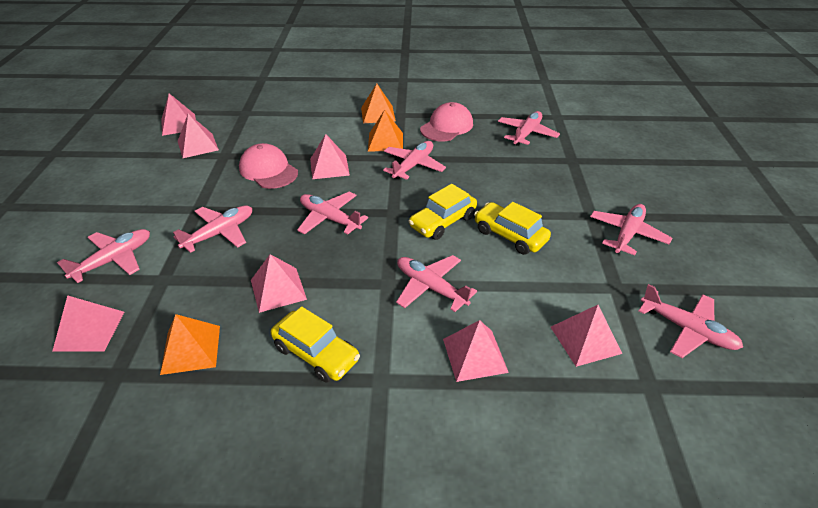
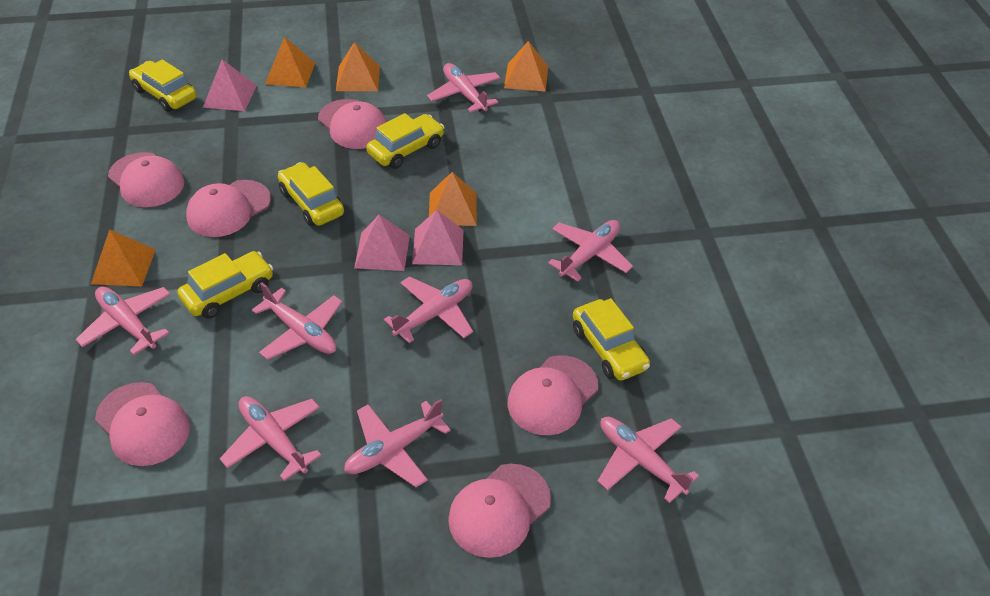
orange pyramid: 3 -> 5
pink cap: 2 -> 6
pink pyramid: 7 -> 3
yellow car: 3 -> 5

